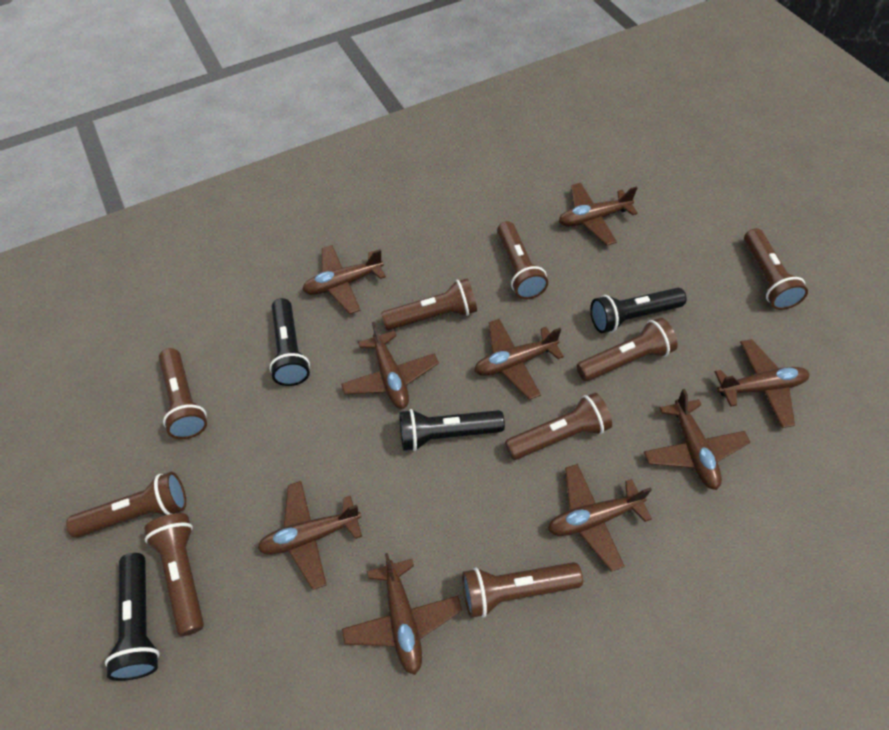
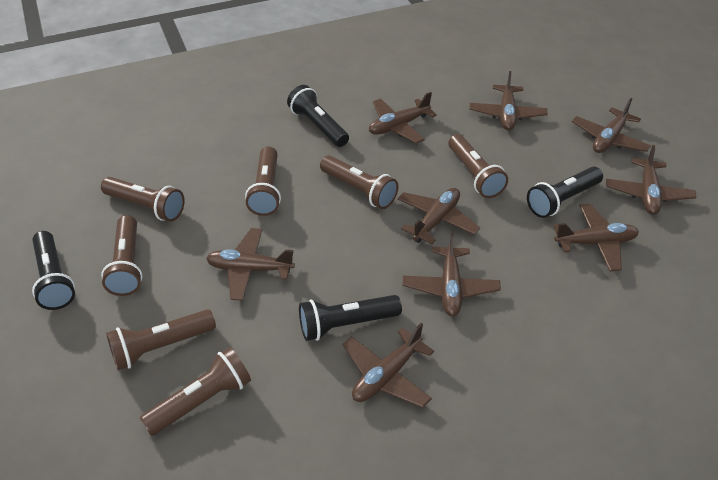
brown flashlight: 9 -> 7

